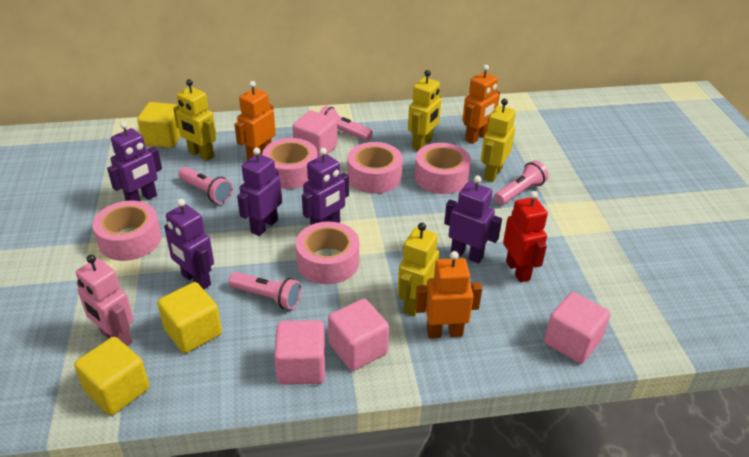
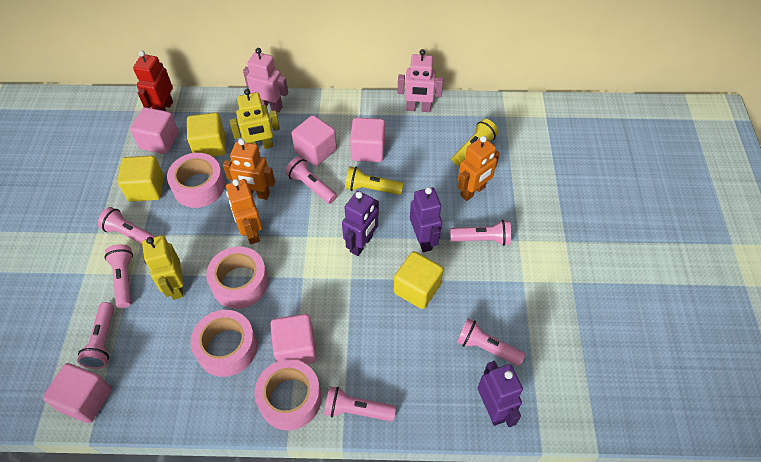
pink cube: 4 -> 5
pink flashlight: 4 -> 7
pink robot: 1 -> 2
pink tape: 5 -> 4
purple robot: 5 -> 3
yellow flashlight: 0 -> 2
yellow robot: 4 -> 2

